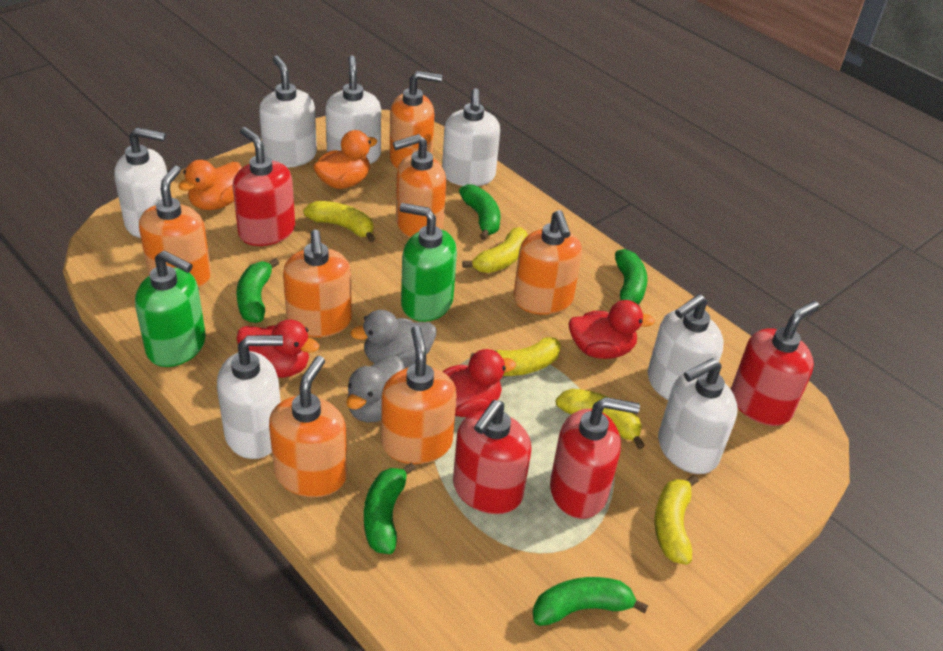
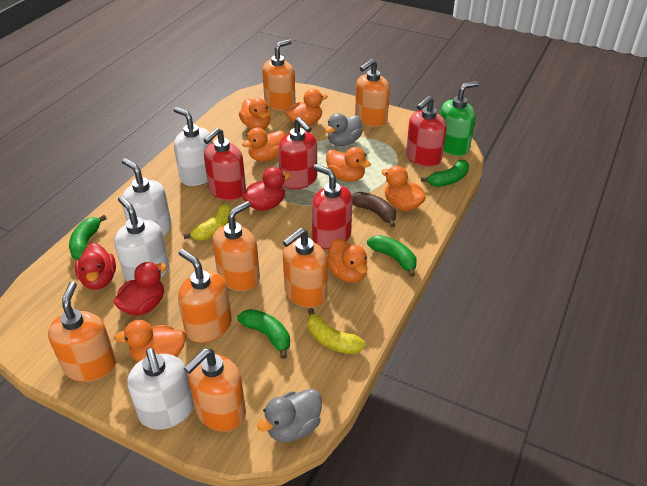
brown banana: 0 -> 1
green banana: 5 -> 4
green soap dispenser: 2 -> 1
orange duck: 2 -> 7
white soap dispenser: 7 -> 4
yellow banana: 5 -> 2

